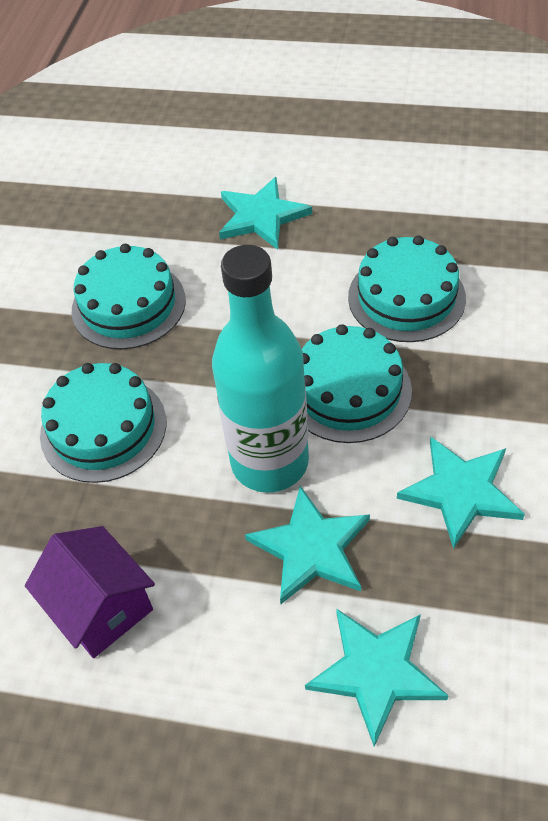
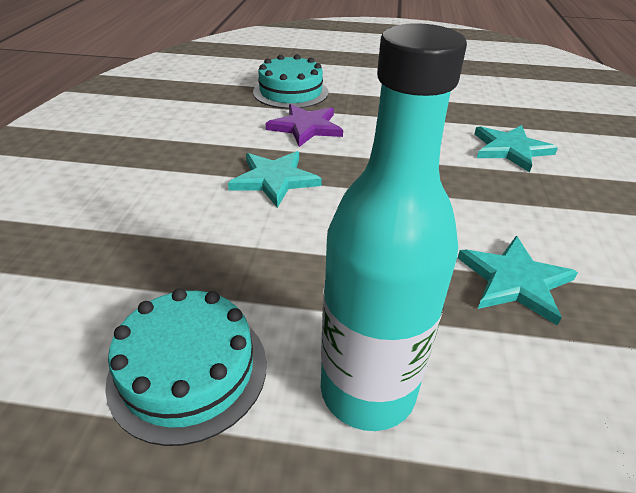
purple house: 1 -> 0
purple star: 0 -> 1
turquoise cake: 4 -> 2
turquoise star: 4 -> 3

